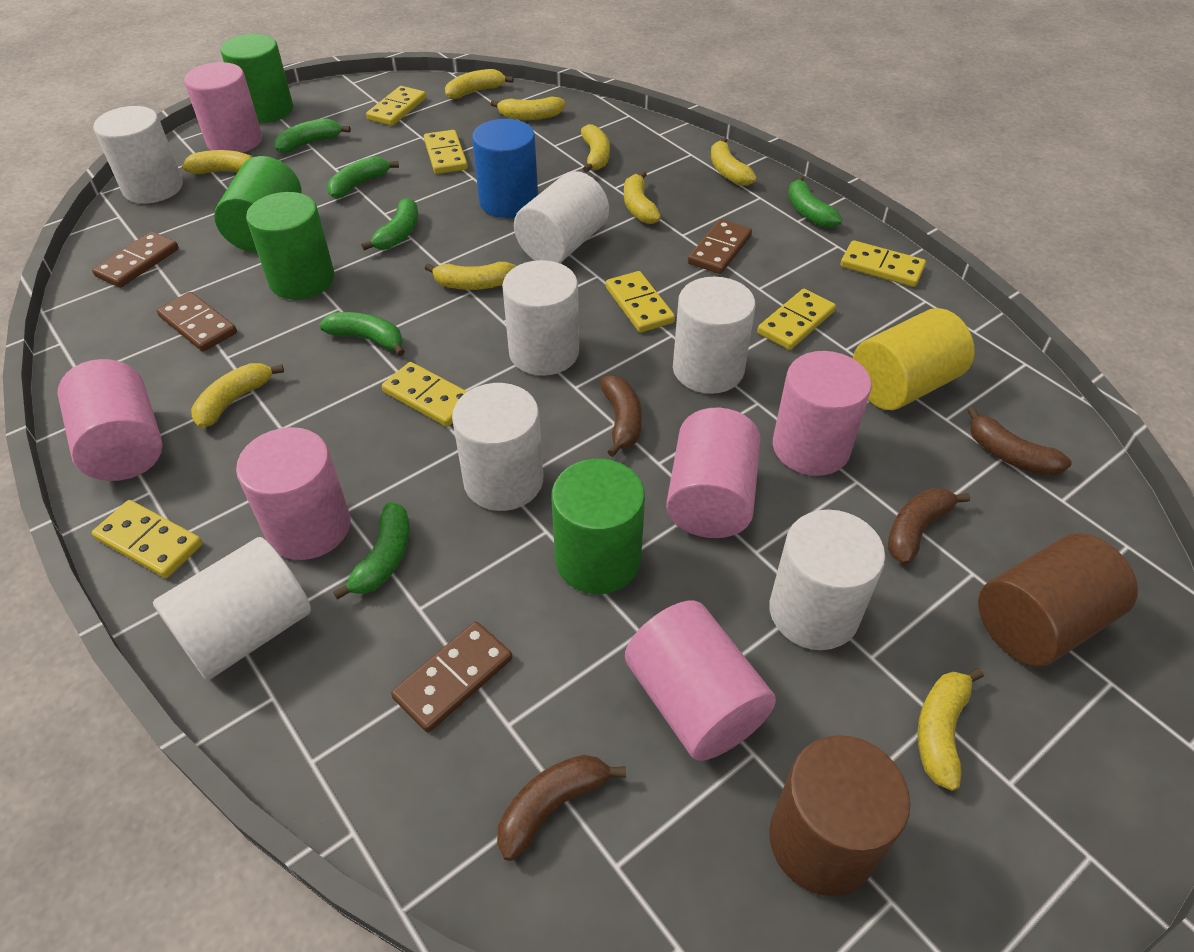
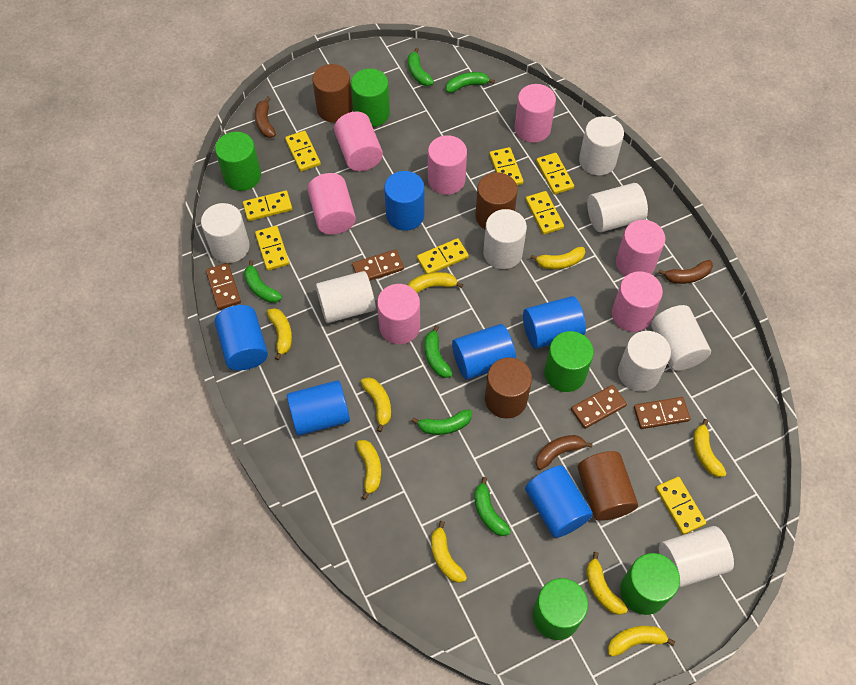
blue cylinder: 1 -> 6
brown banana: 4 -> 3
brown cylinder: 2 -> 4
green cylinder: 4 -> 5
pink cylinder: 6 -> 7
white cylinder: 7 -> 8
yellow cylinder: 1 -> 0
yellow domino: 7 -> 8

